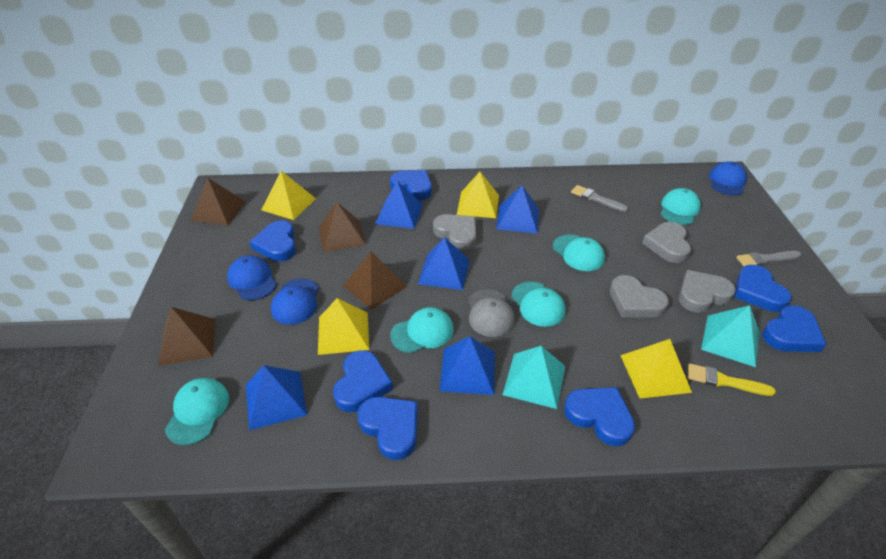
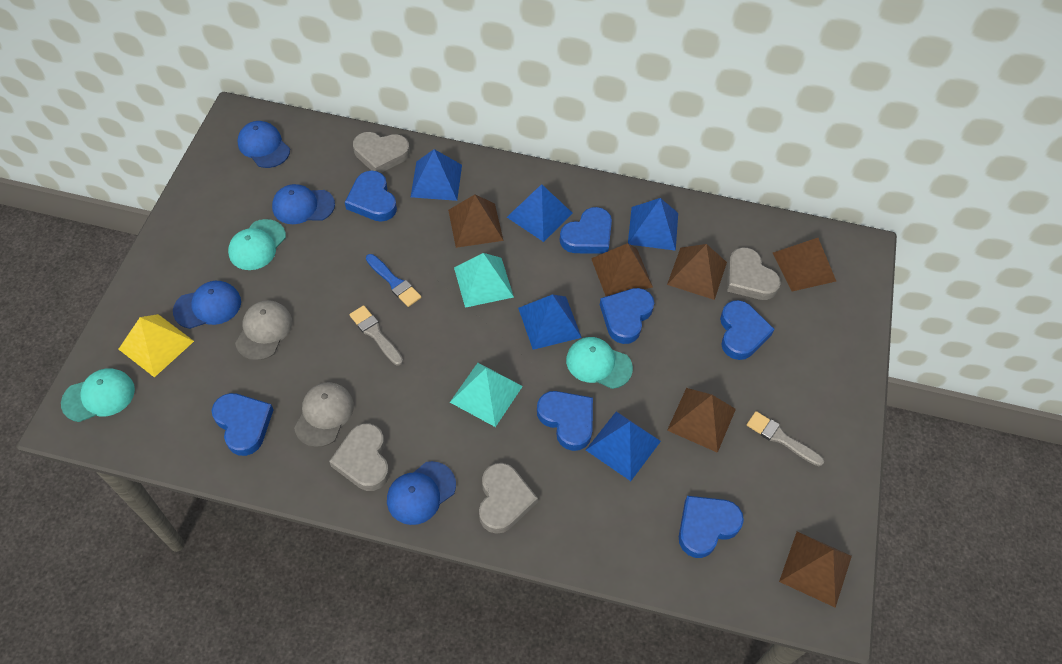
blue brush: 0 -> 1
blue cap: 3 -> 4
brown pyramid: 4 -> 6
grey cap: 1 -> 2
turquoise cap: 5 -> 3
yellow brush: 1 -> 0
yellow pyramid: 4 -> 1

